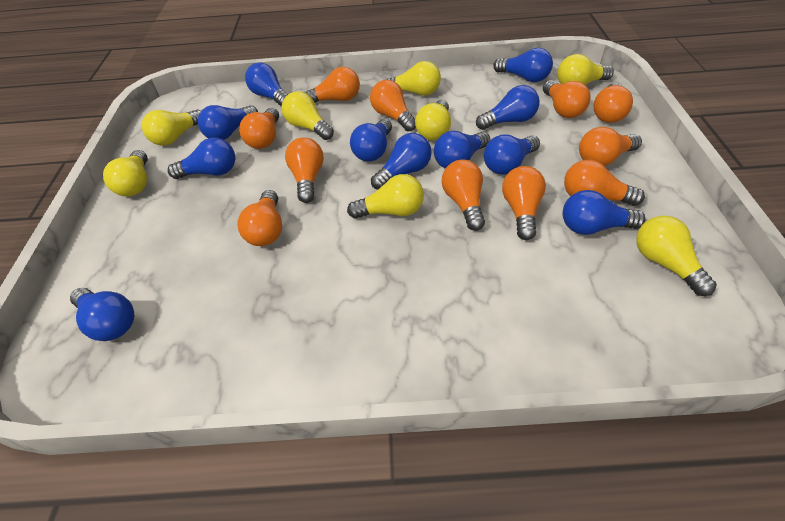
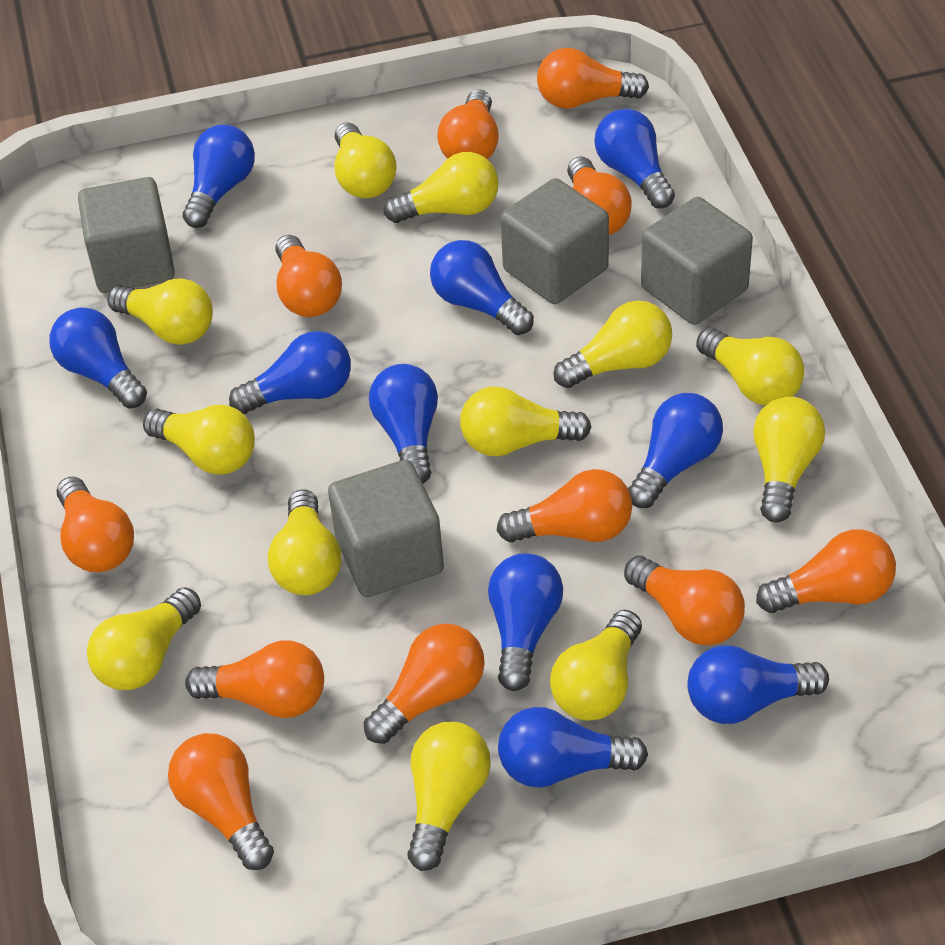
blue light bulb: 11 -> 10
grey cube: 0 -> 4
yellow light bulb: 8 -> 12

